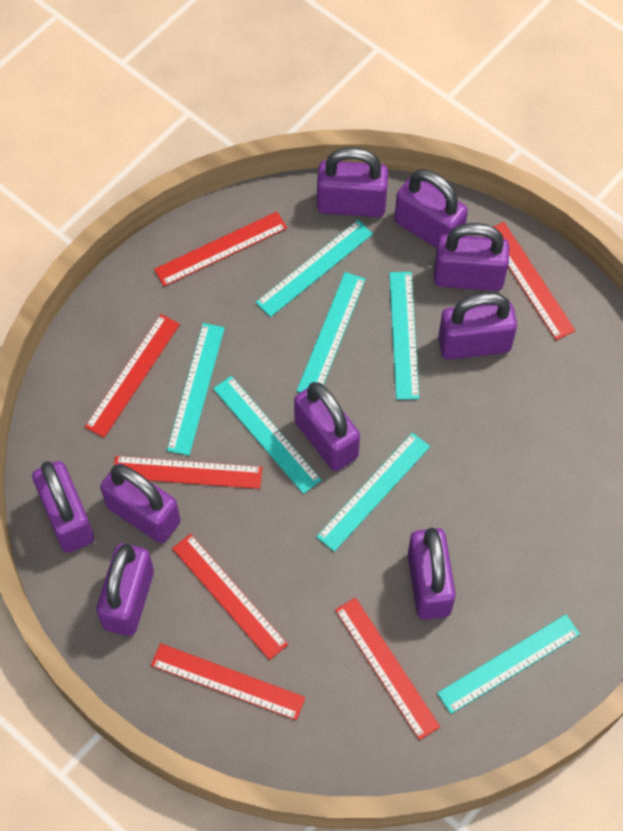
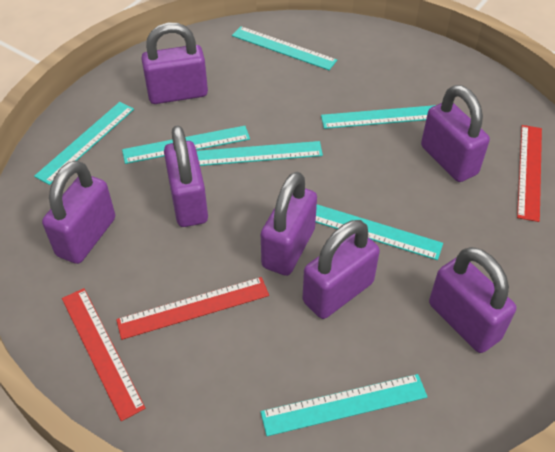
purple padlock: 9 -> 7
red ruler: 7 -> 3

